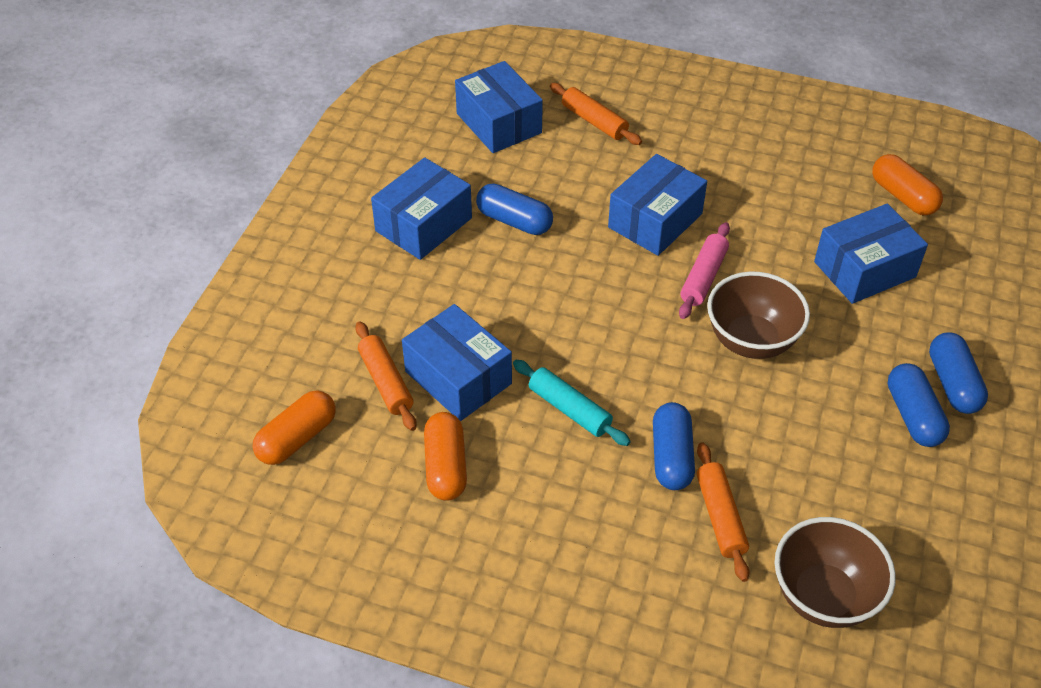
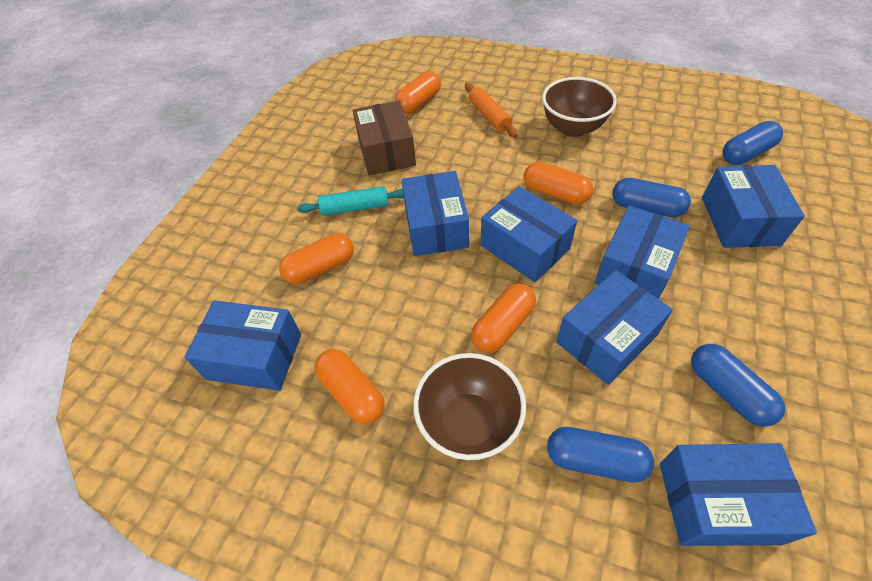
blue box: 5 -> 7
brown box: 0 -> 1
orange capsule: 3 -> 5
orange rolling pin: 3 -> 1
pink rolling pin: 1 -> 0

